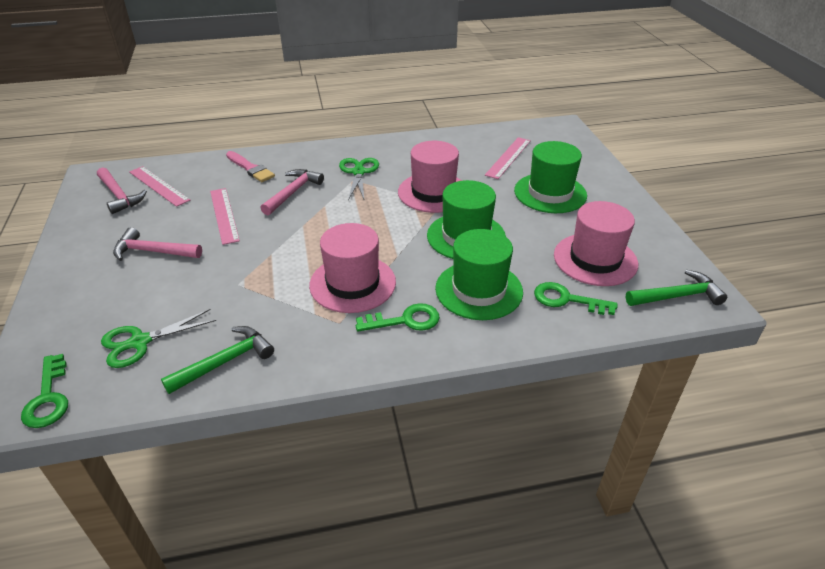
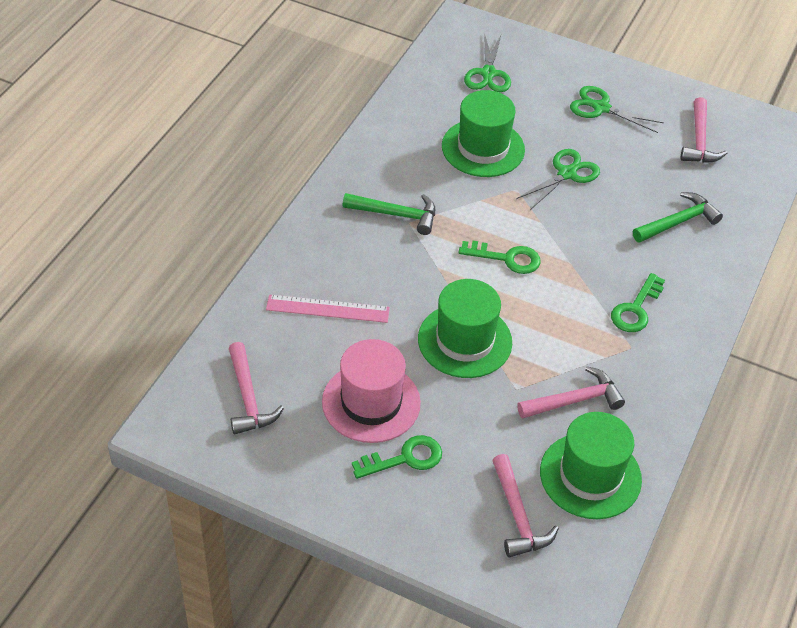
green scissors: 2 -> 3
pink brush: 1 -> 0
pink hammer: 3 -> 4
pink hat: 3 -> 1
pink ruler: 3 -> 1

